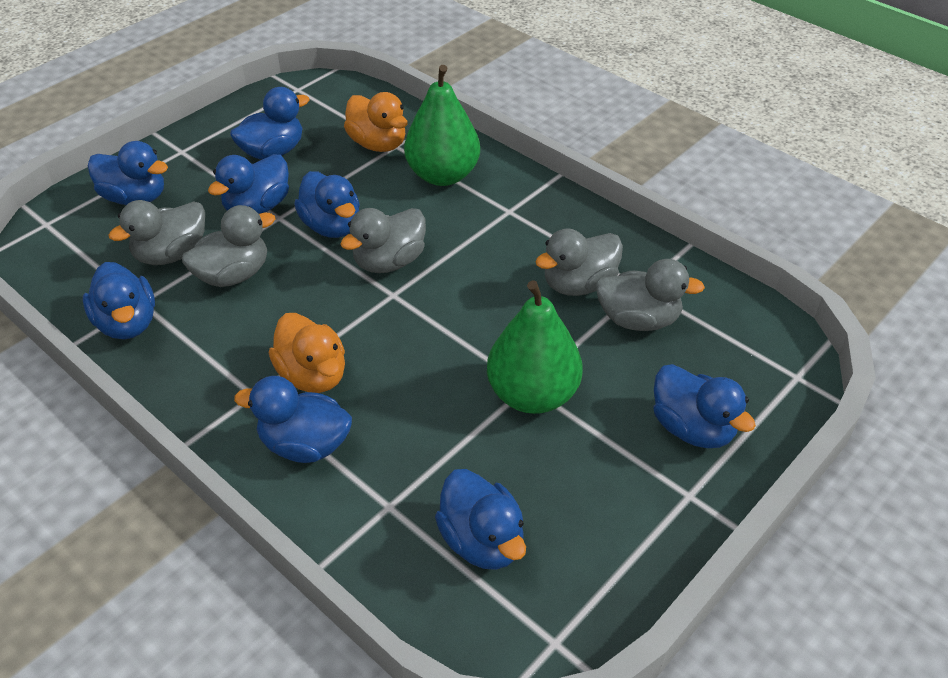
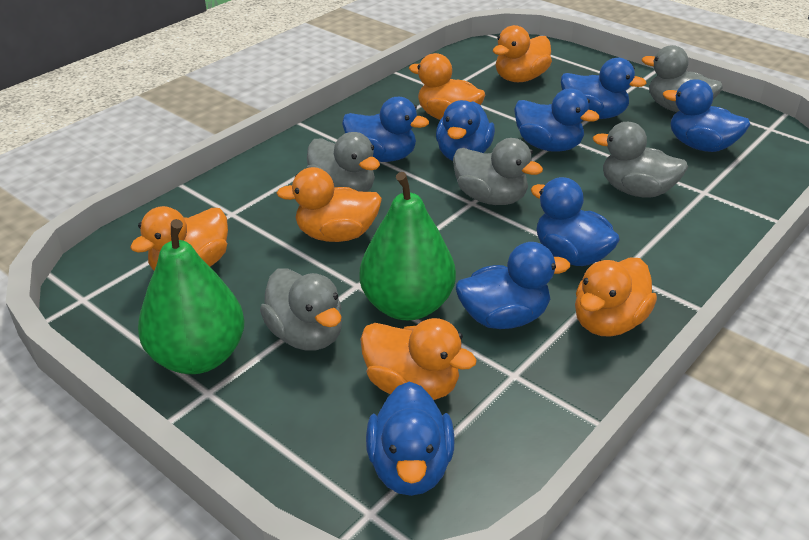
orange duck: 2 -> 6

